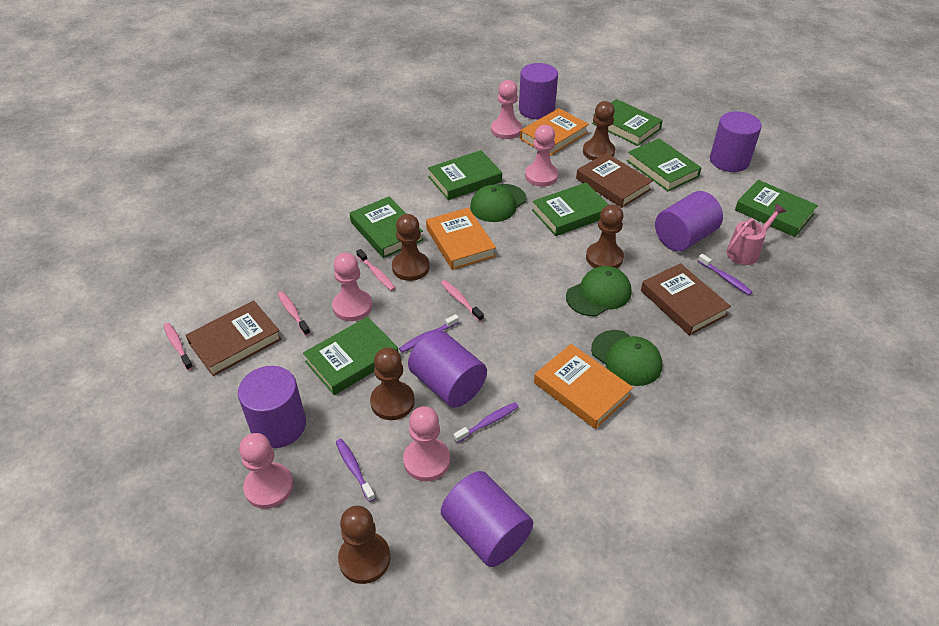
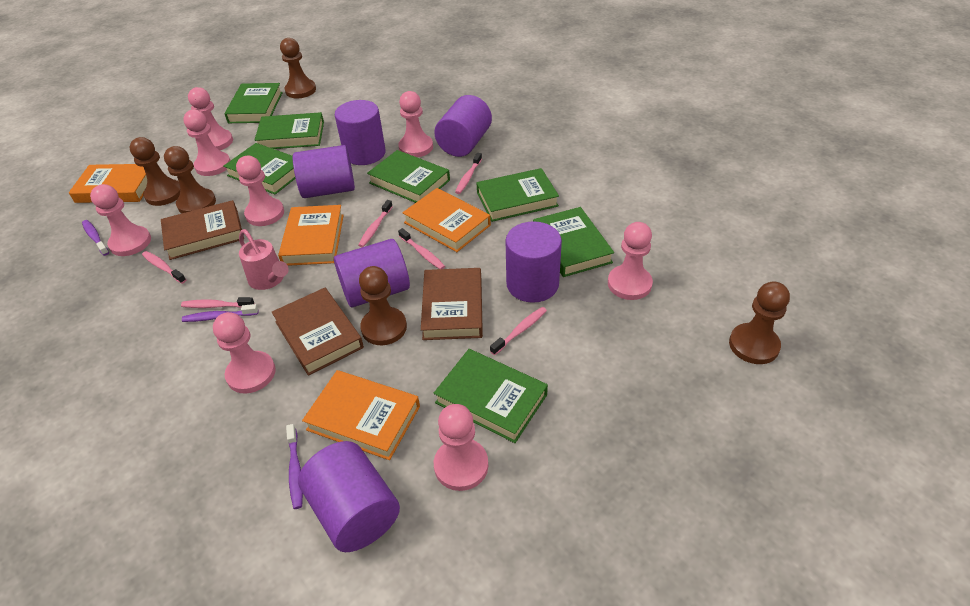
green cap: 3 -> 0
orange book: 3 -> 4
pink pawn: 5 -> 8
pink toothbrush: 4 -> 6
purple toothbrush: 4 -> 3

